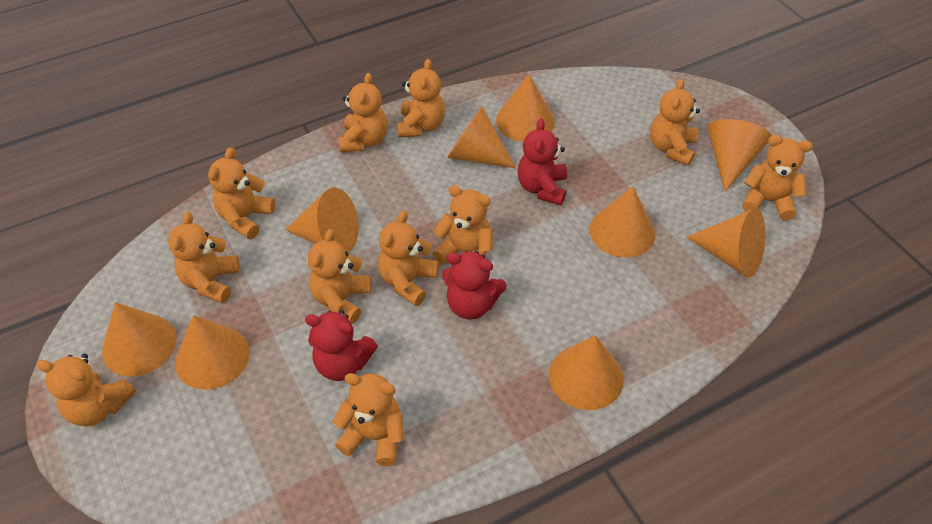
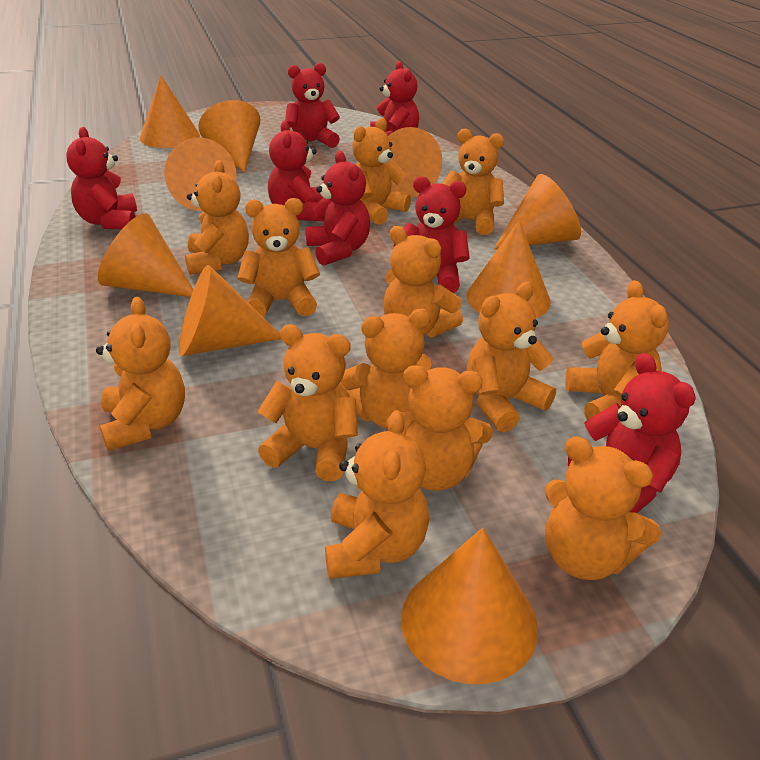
orange teddy bear: 11 -> 13
red teddy bear: 3 -> 7

